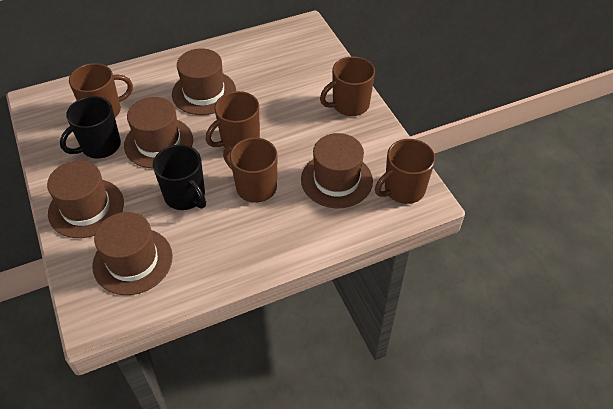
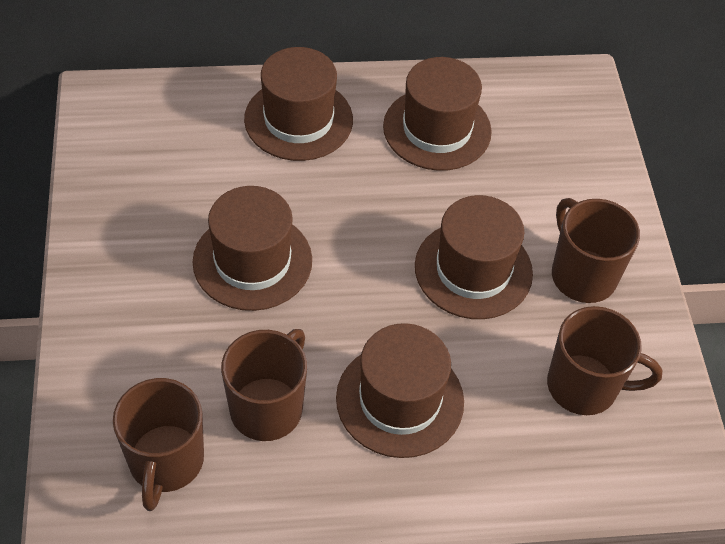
black mug: 2 -> 0
brown mug: 5 -> 4

